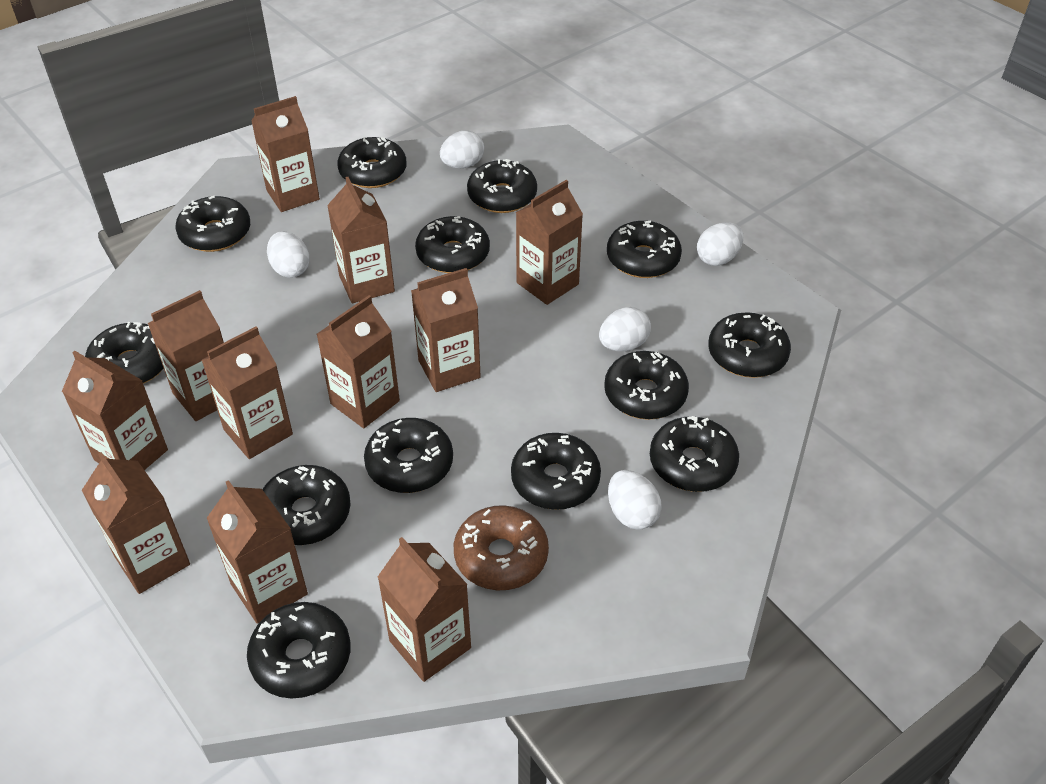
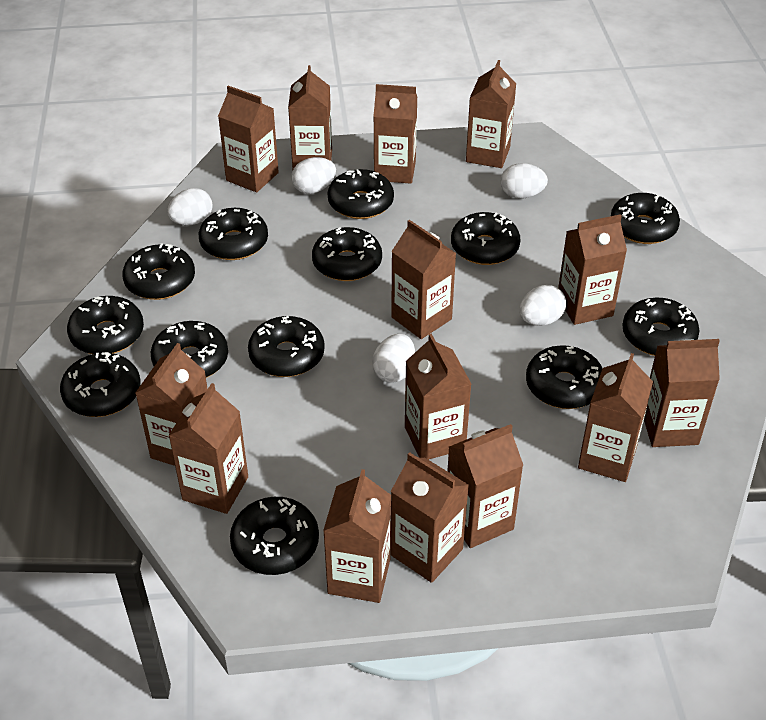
brown carton: 11 -> 14
brown donut: 1 -> 0

